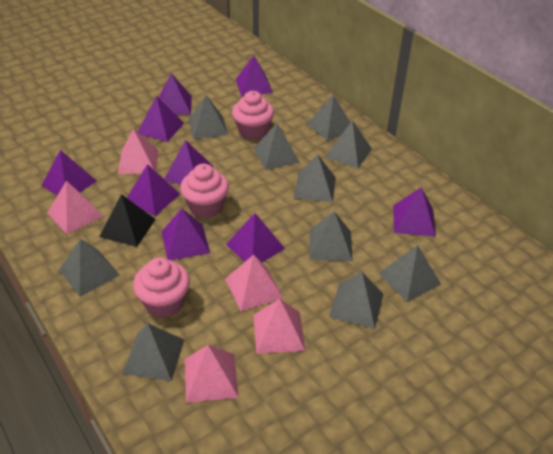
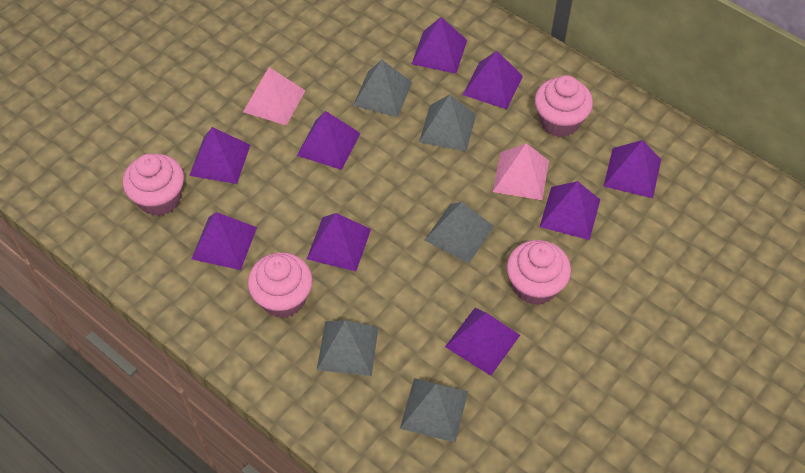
black pyramid: 1 -> 0
grey pyramid: 10 -> 5
pink cupcake: 3 -> 4
pink pyramid: 5 -> 2

